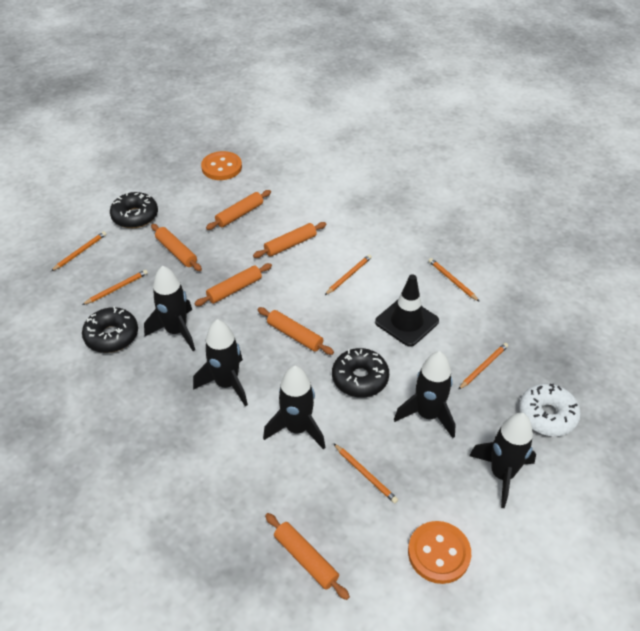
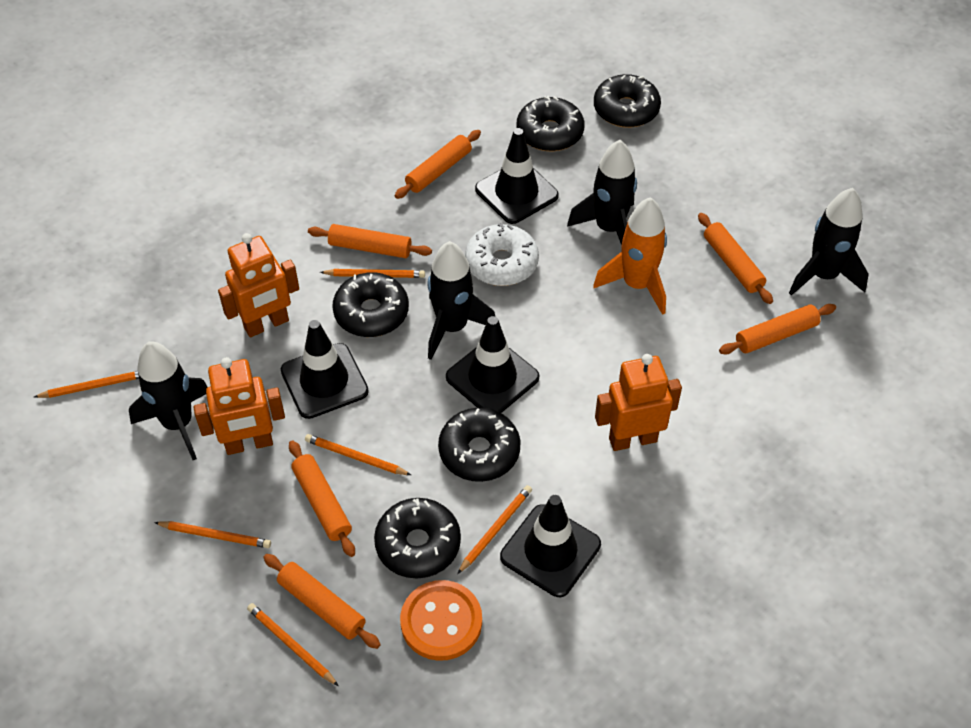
black donut: 3 -> 5
black rocket: 5 -> 4
black traffic cone: 1 -> 4
orange button: 2 -> 1
orange robot: 0 -> 3
orange rocket: 0 -> 1

